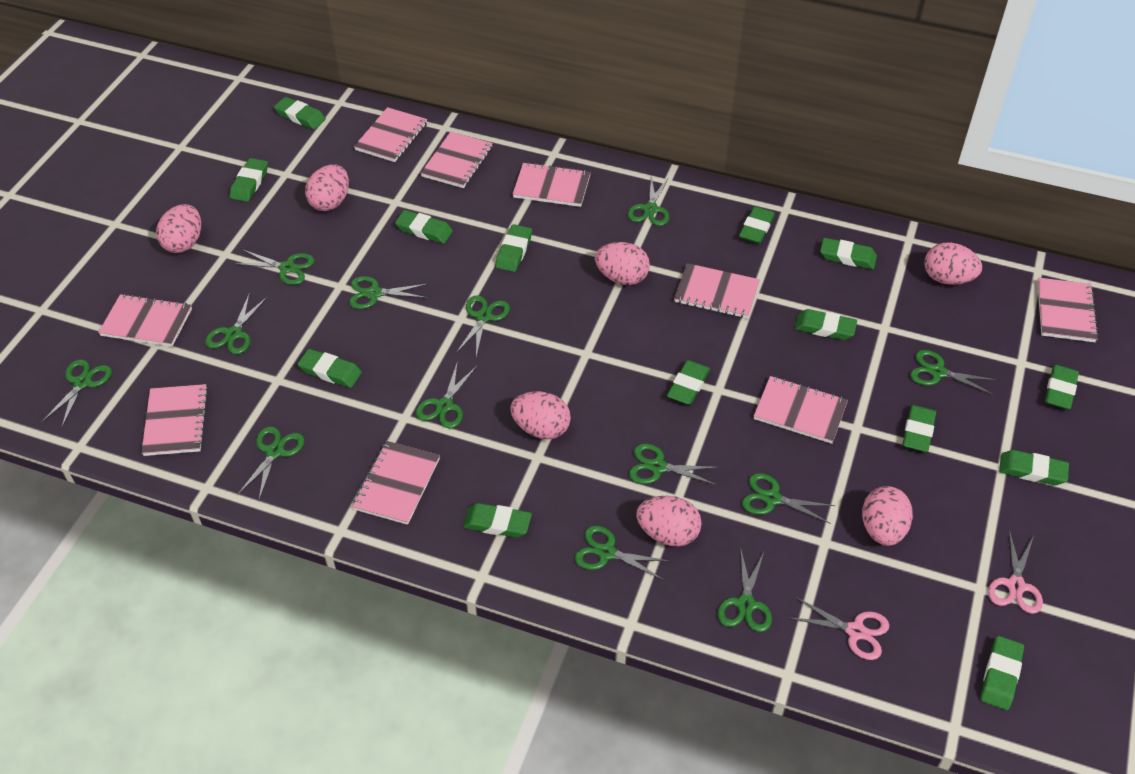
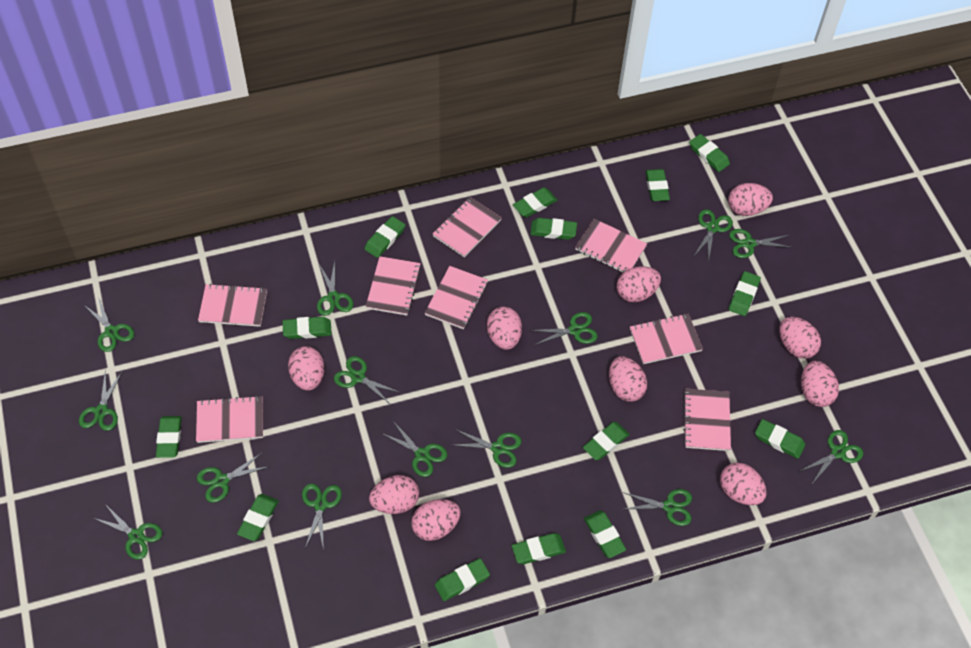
green scissors: 13 -> 14
pink egg: 7 -> 10
pink notebook: 9 -> 8
pink scissors: 2 -> 0

